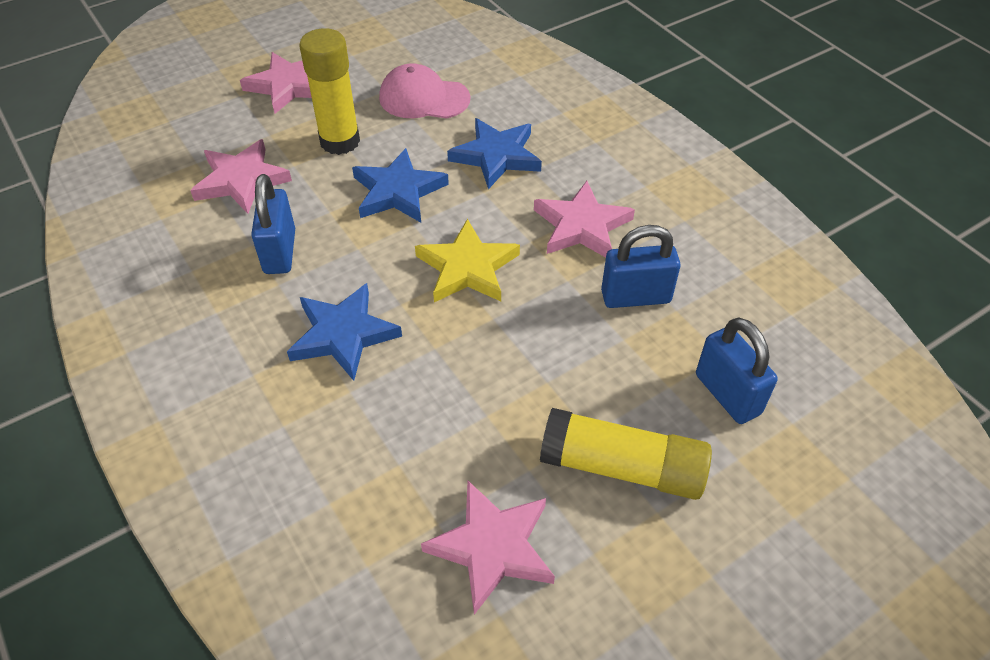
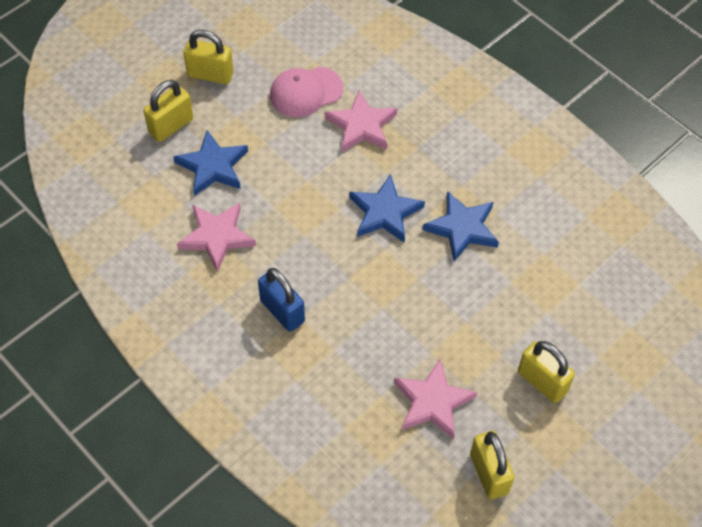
blue padlock: 3 -> 1
pink star: 4 -> 3
yellow glue stick: 2 -> 0
yellow padlock: 0 -> 4
yellow star: 1 -> 0

